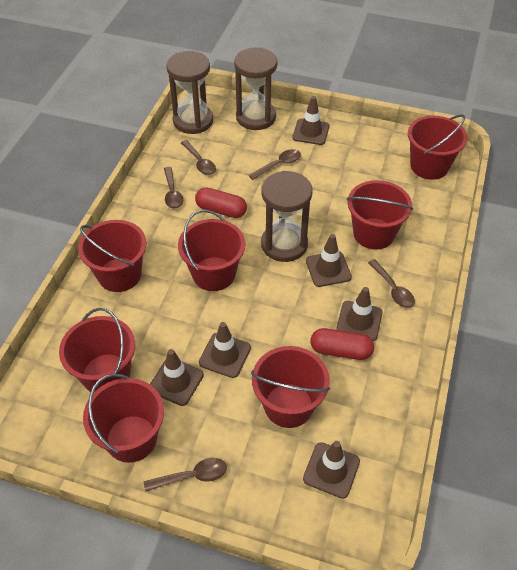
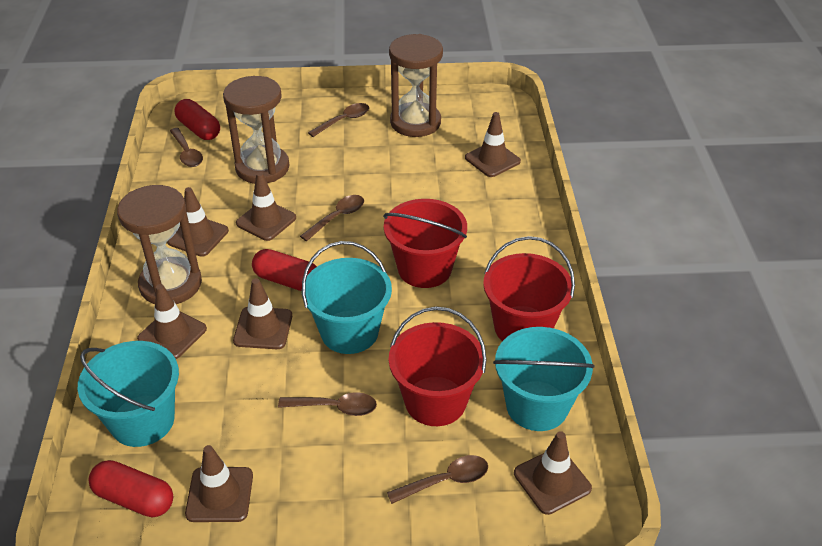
brown traffic cone: 6 -> 7
red bucket: 7 -> 3
red capsule: 2 -> 3
turquoise bucket: 0 -> 3

